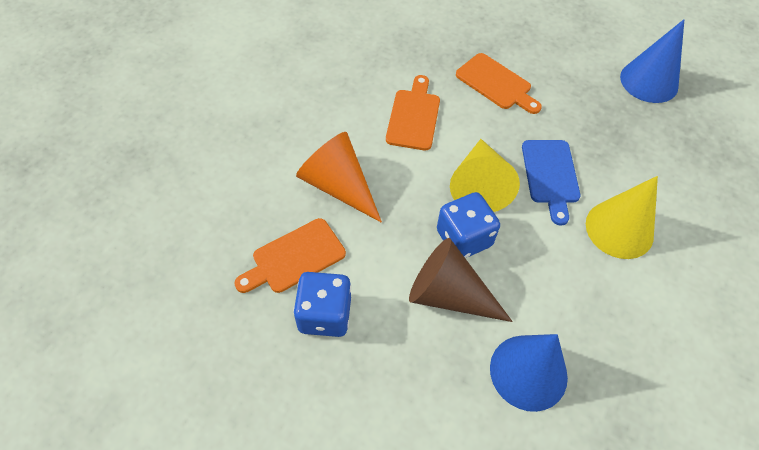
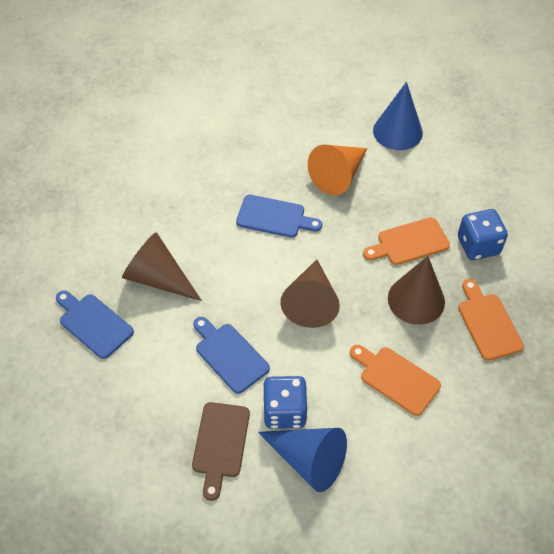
blue cutting board: 1 -> 3
brown cone: 1 -> 3
brown cutting board: 0 -> 1
yellow cone: 2 -> 0

